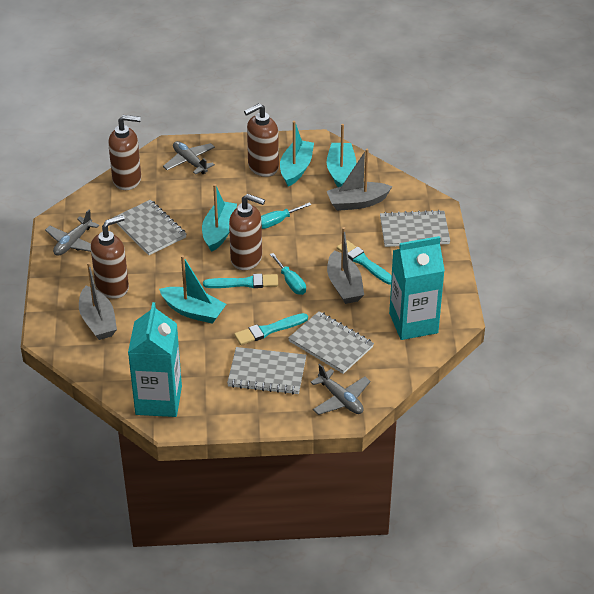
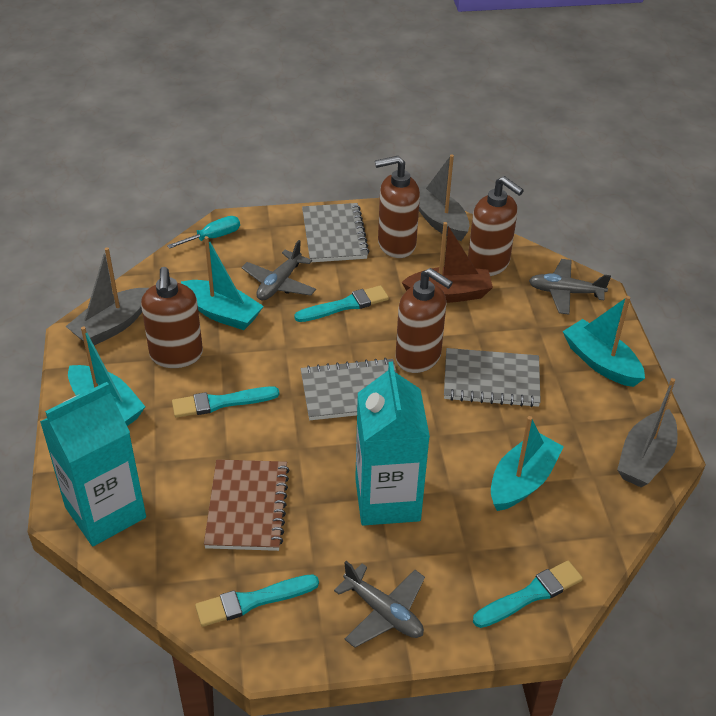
brown boat: 0 -> 1
brown notebook: 0 -> 1
grey notebook: 4 -> 3
turquoise brush: 3 -> 4
turquoise screwdriver: 2 -> 1

